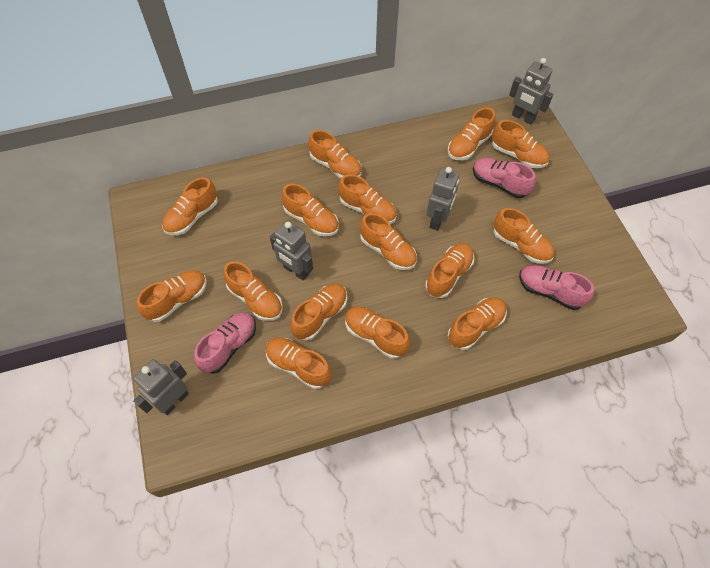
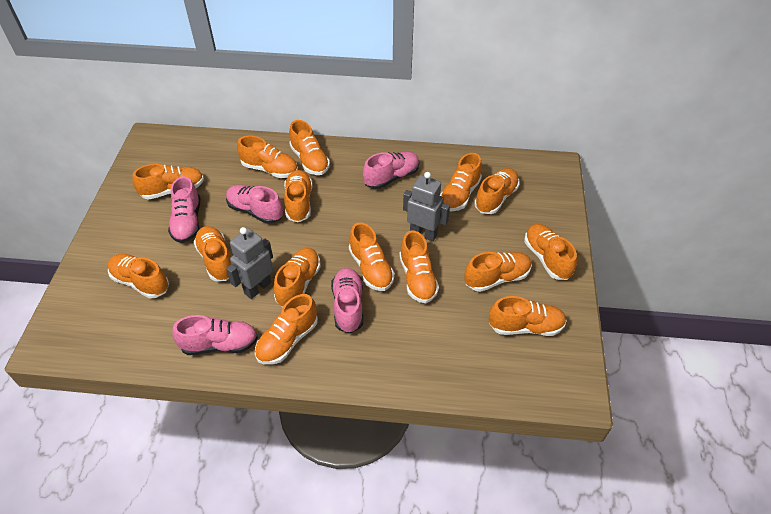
grey robot: 4 -> 2
pink shoe: 3 -> 5

